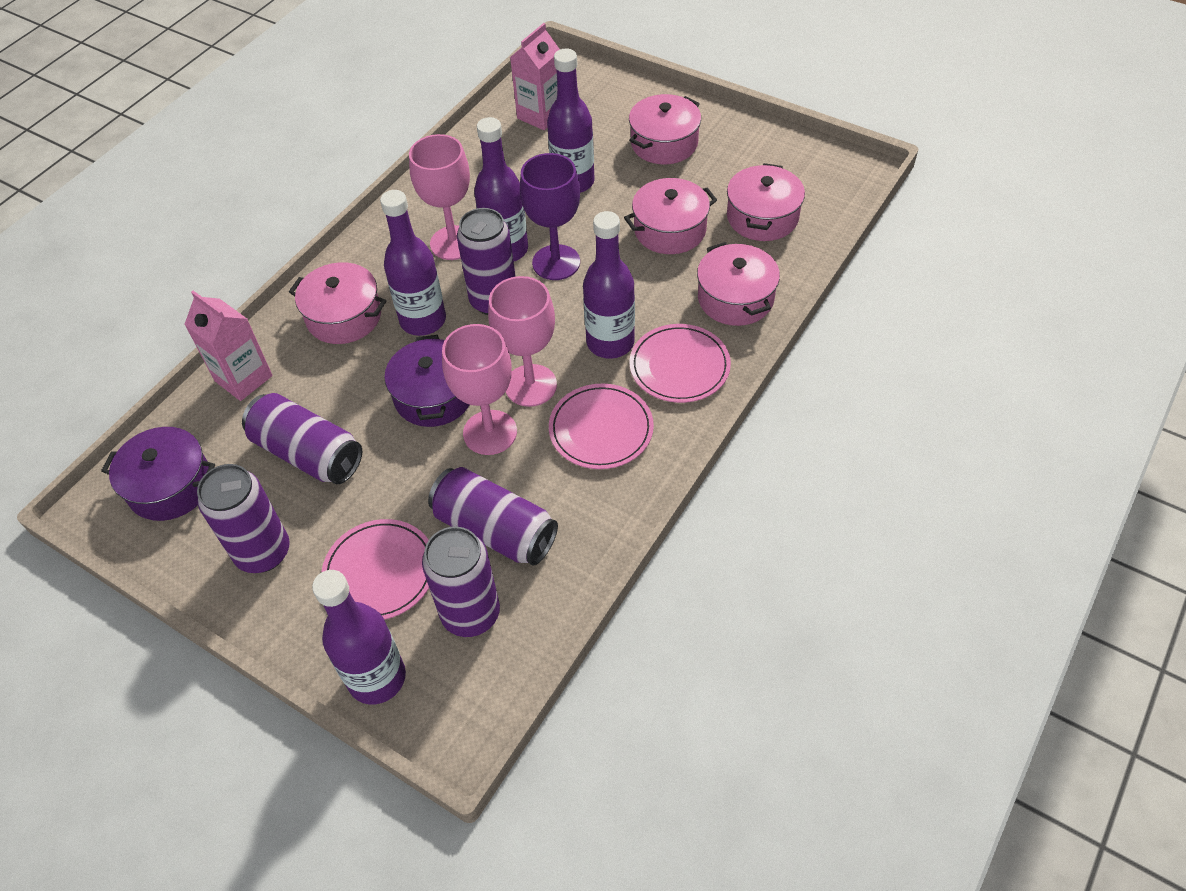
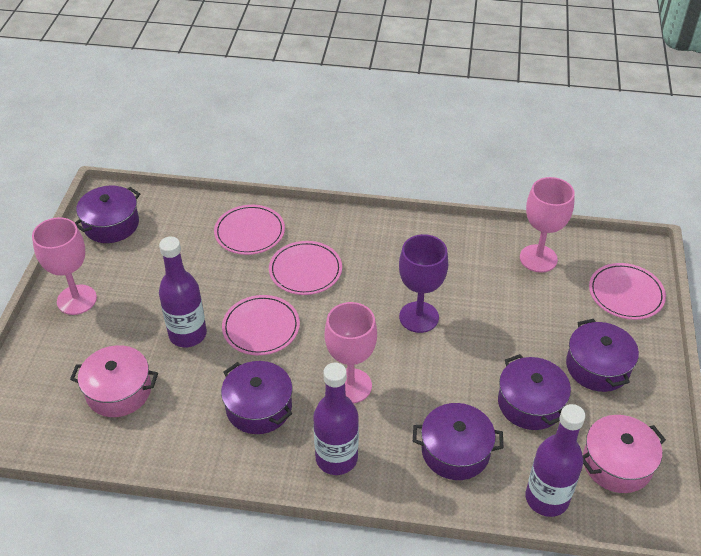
pink carton: 2 -> 0
pink plate: 3 -> 4
pink pot: 5 -> 2
purple bottle: 5 -> 3
purple can: 5 -> 0
purple pot: 2 -> 5

